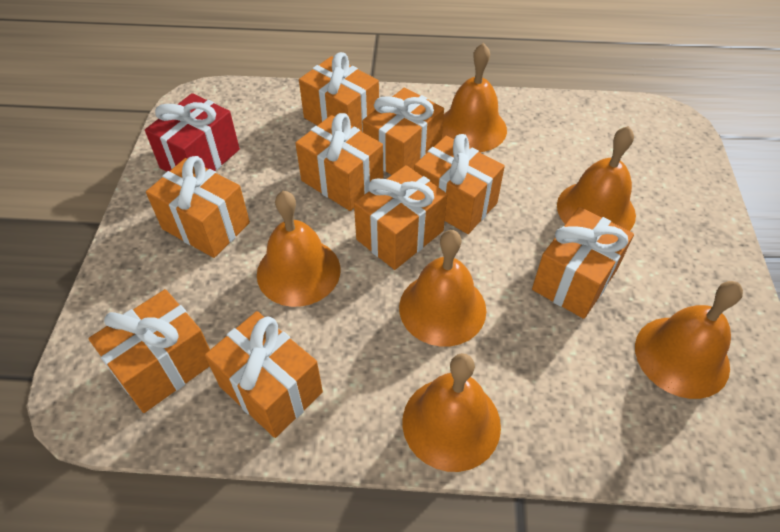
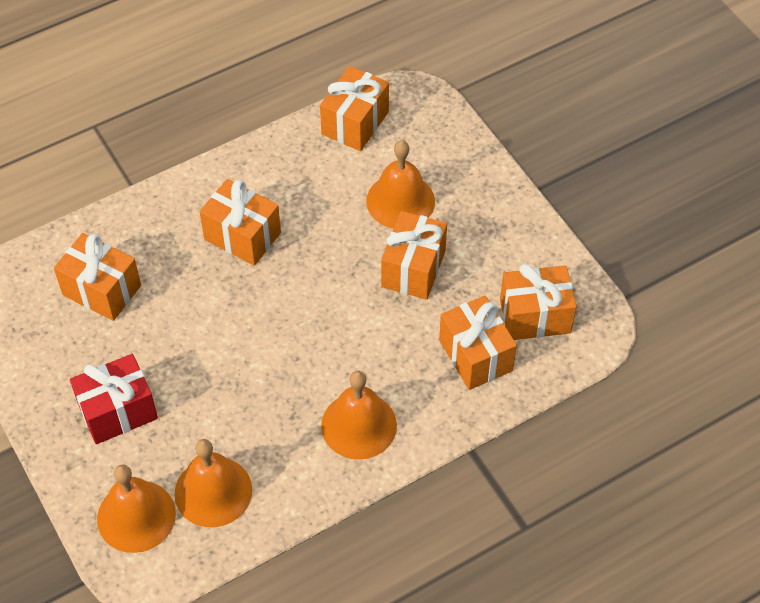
orange bell: 6 -> 4
orange gift: 9 -> 6

